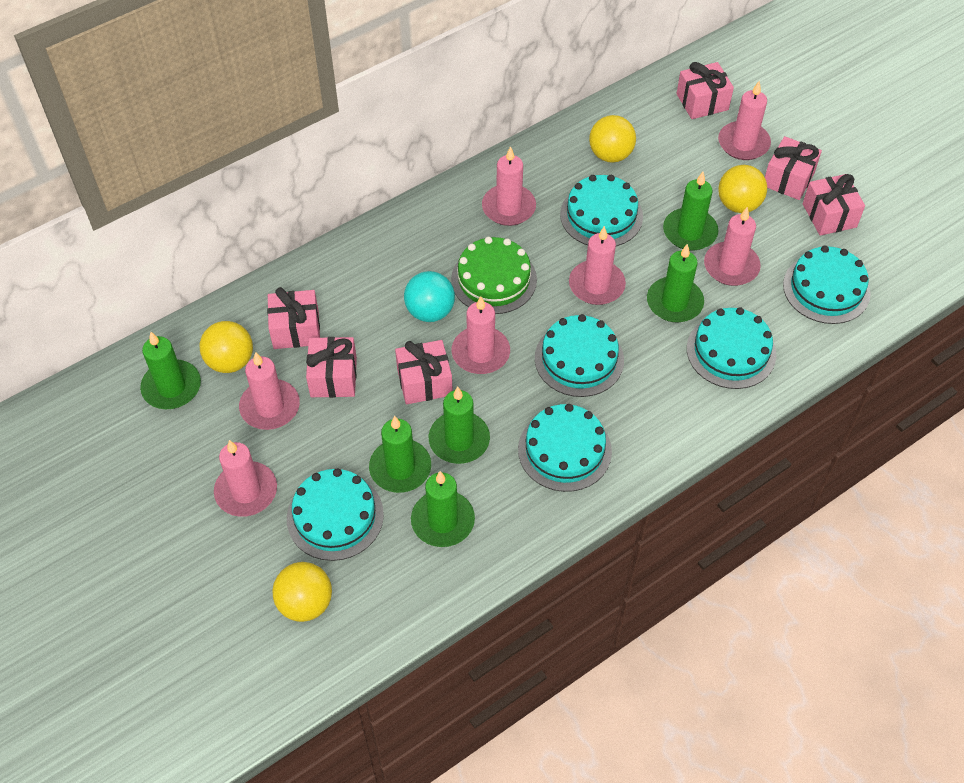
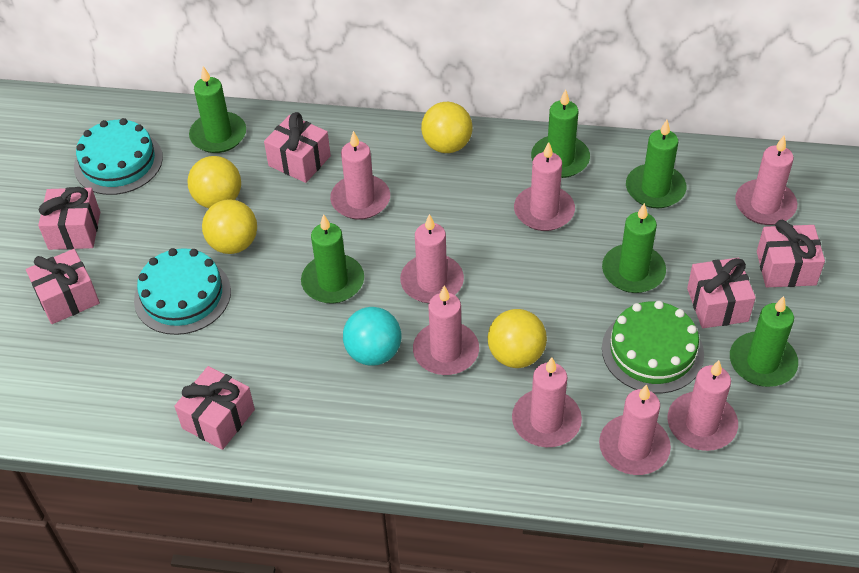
pink candle: 7 -> 8
turquoise cake: 6 -> 2

